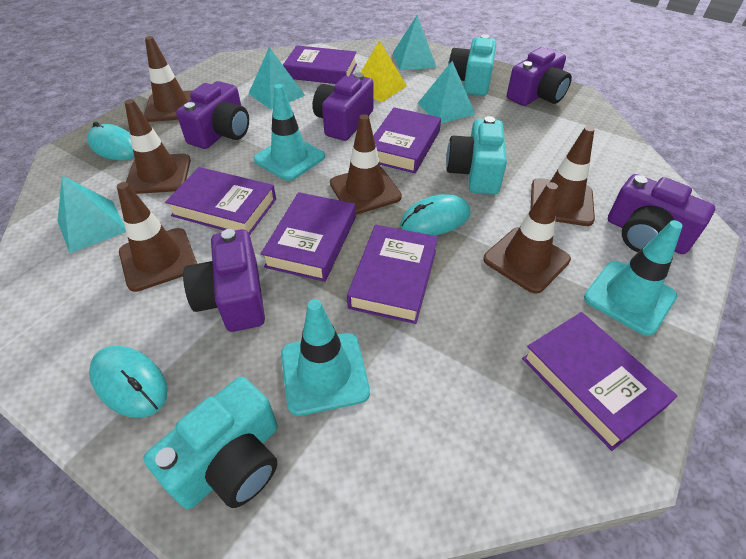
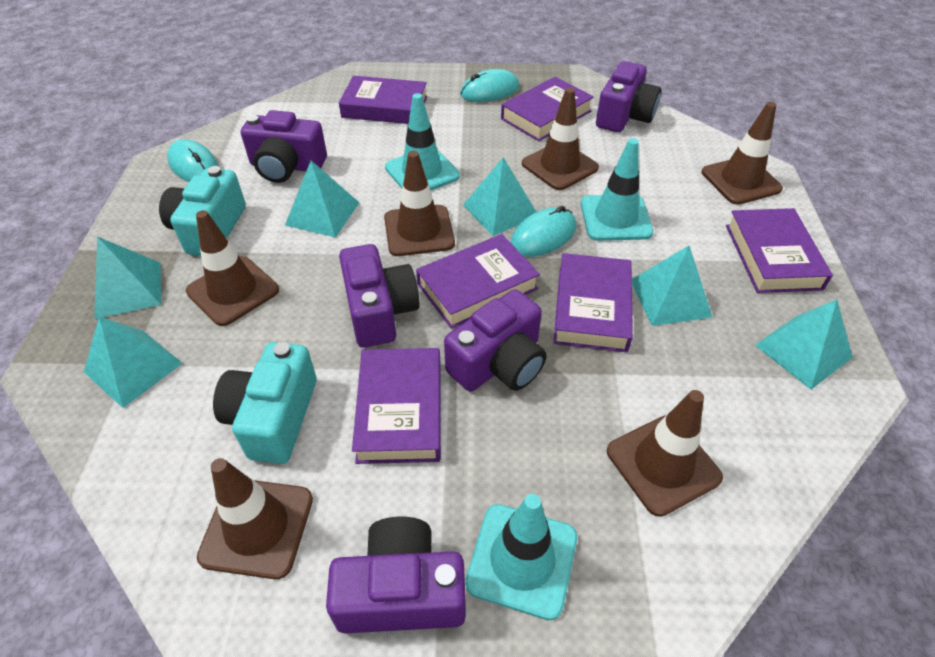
turquoise camera: 3 -> 2
turquoise pyramid: 4 -> 6
yellow pyramid: 1 -> 0

